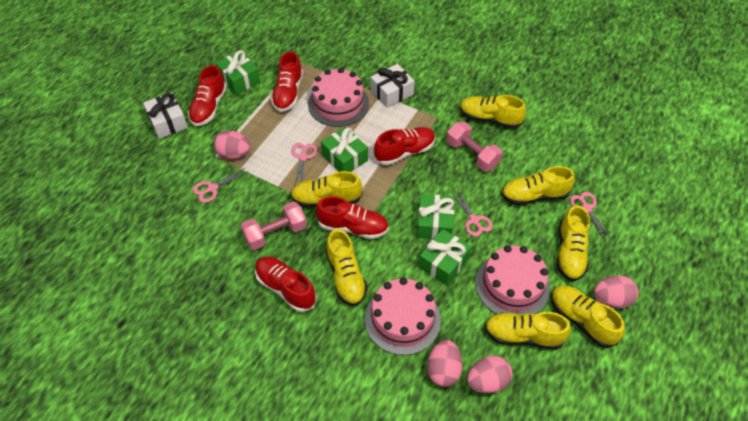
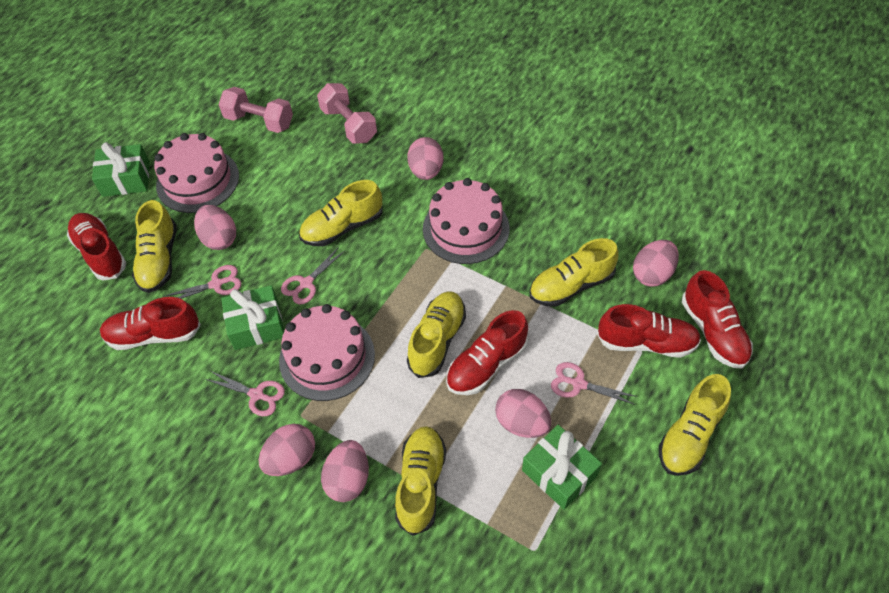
green gift: 4 -> 3
pink egg: 4 -> 6
white gift: 2 -> 0
yellow shoe: 7 -> 6

